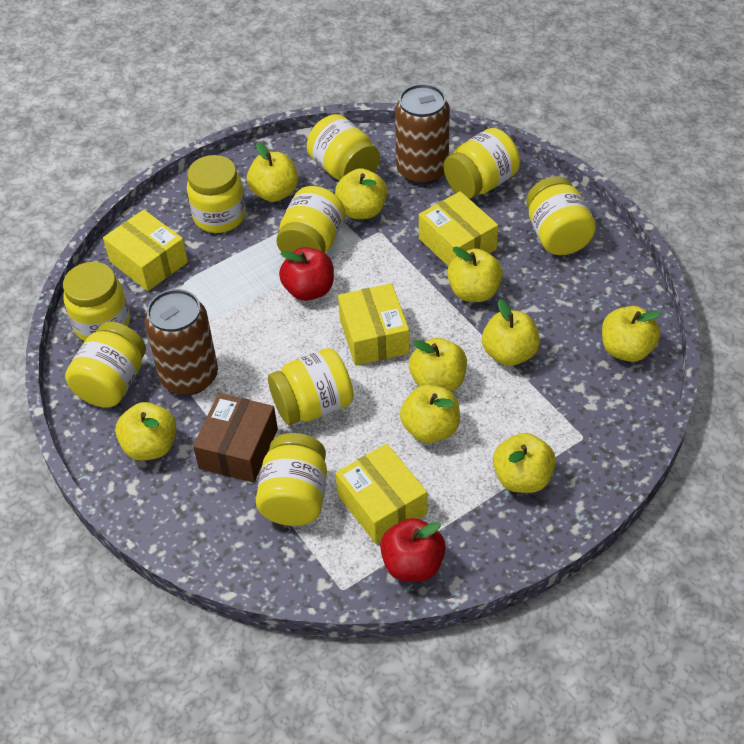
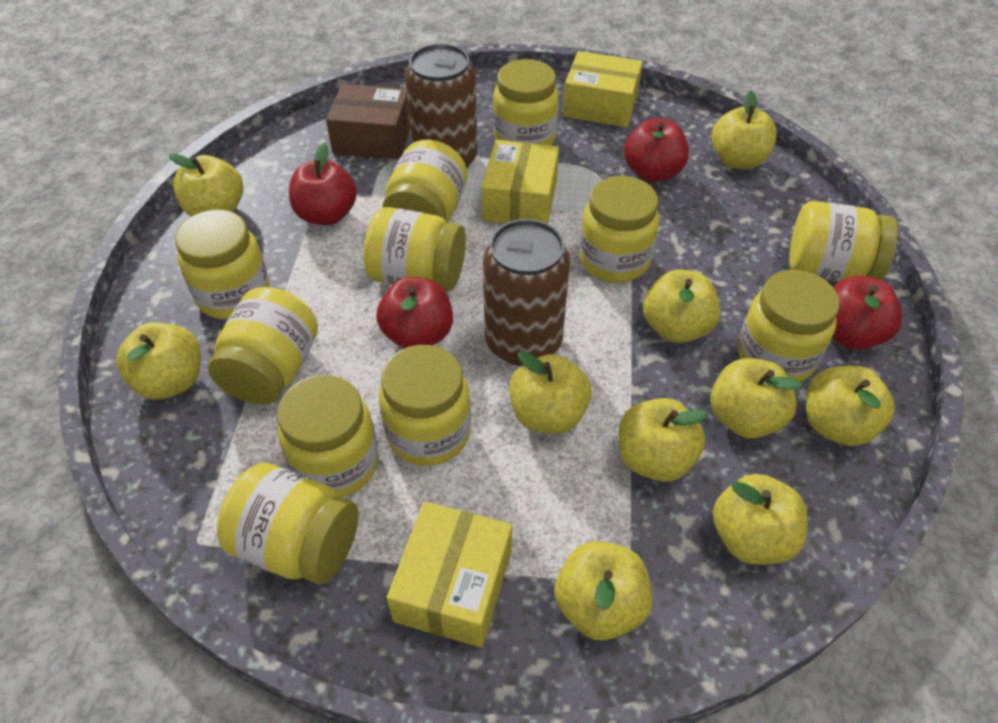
red apple: 2 -> 4
yellow apple: 9 -> 10
yellow box: 4 -> 3
yellow jar: 9 -> 11

